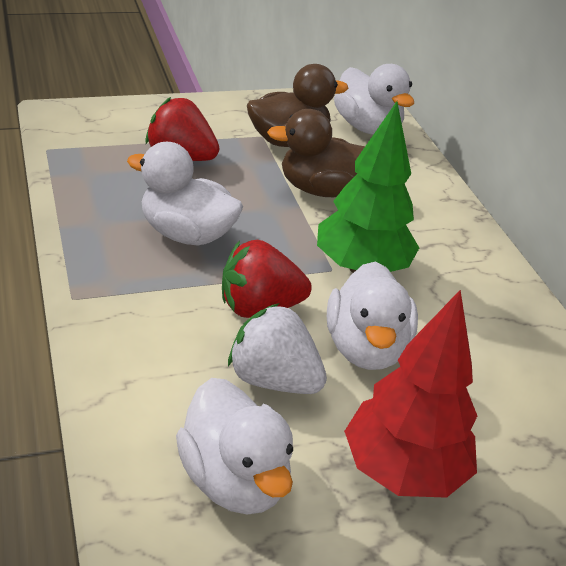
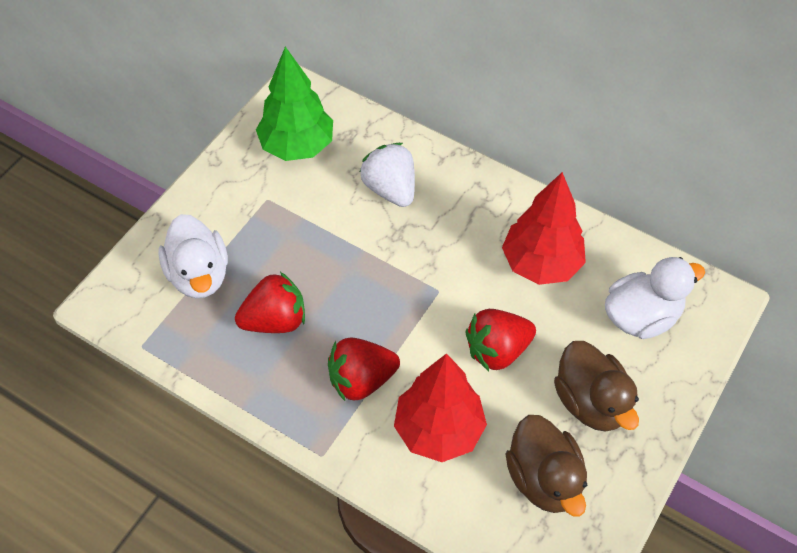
red strawberry: 2 -> 3
red tree: 1 -> 2
white duck: 4 -> 2

